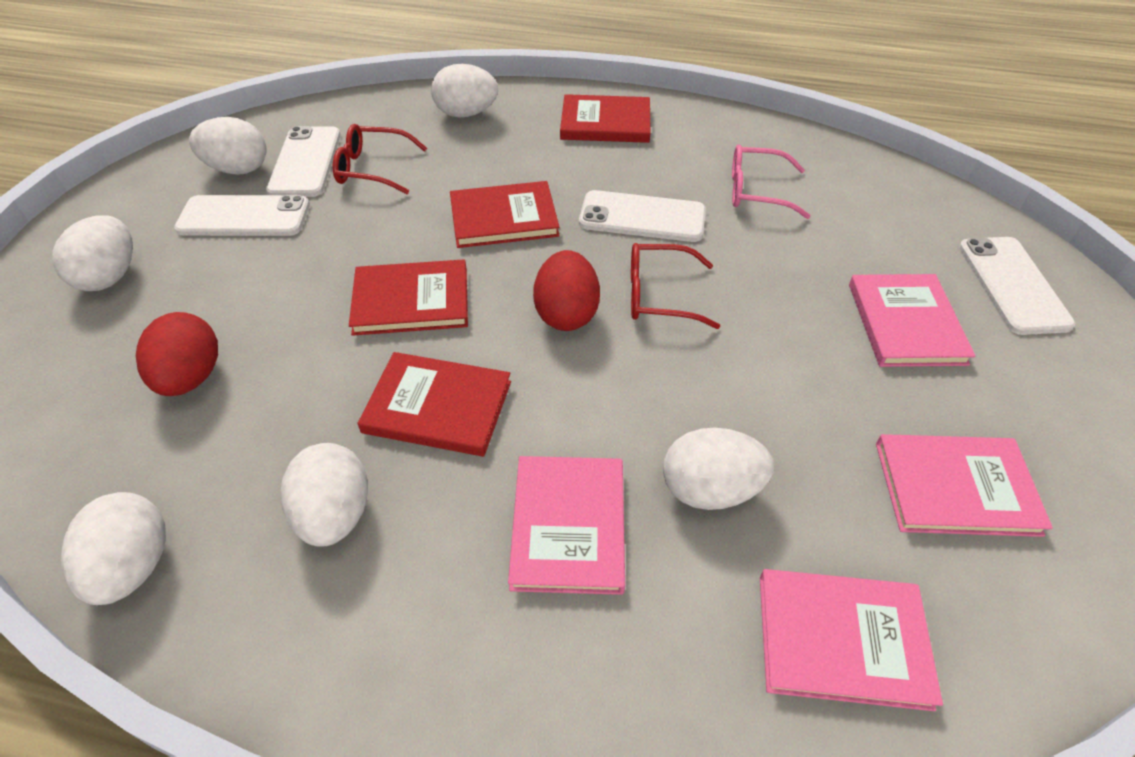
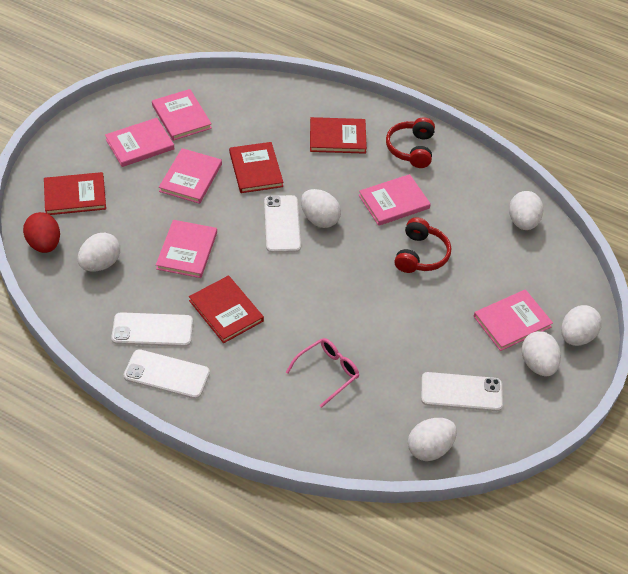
pink book: 4 -> 6
red egg: 2 -> 1
red glasses: 2 -> 0
red headphones: 0 -> 2

